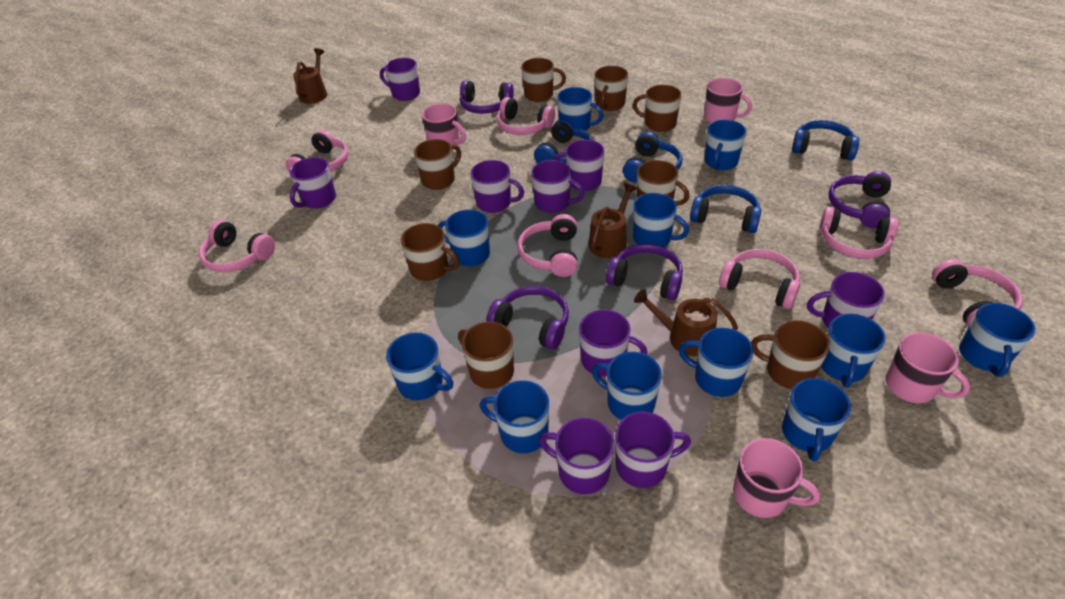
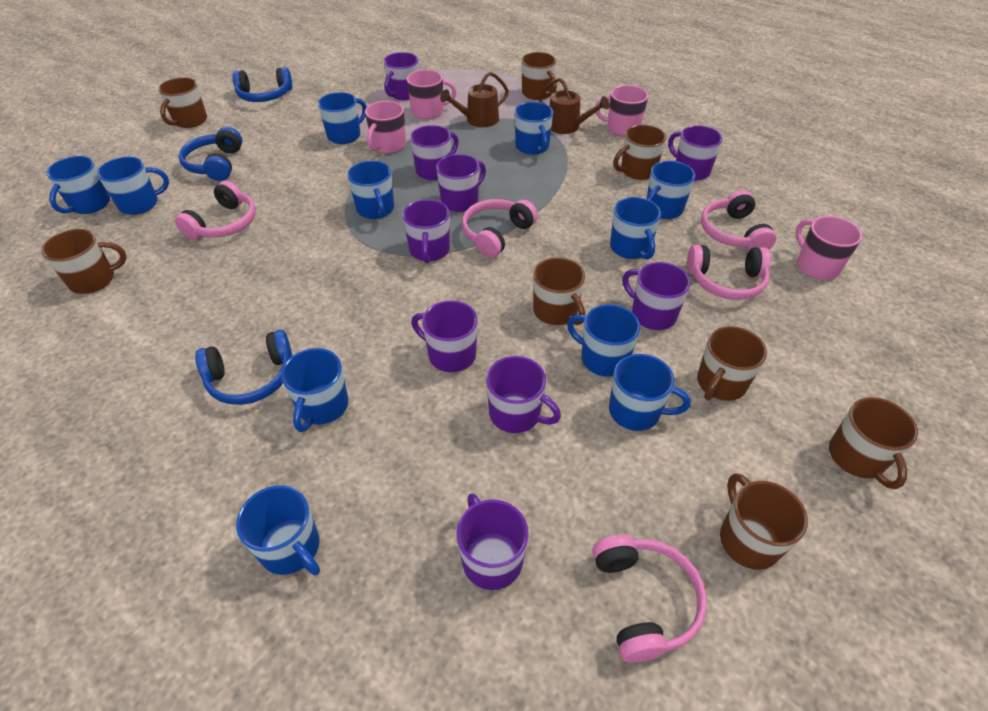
blue headphones: 4 -> 3
brown watering can: 3 -> 2
pink headphones: 7 -> 5
purple headphones: 4 -> 0

